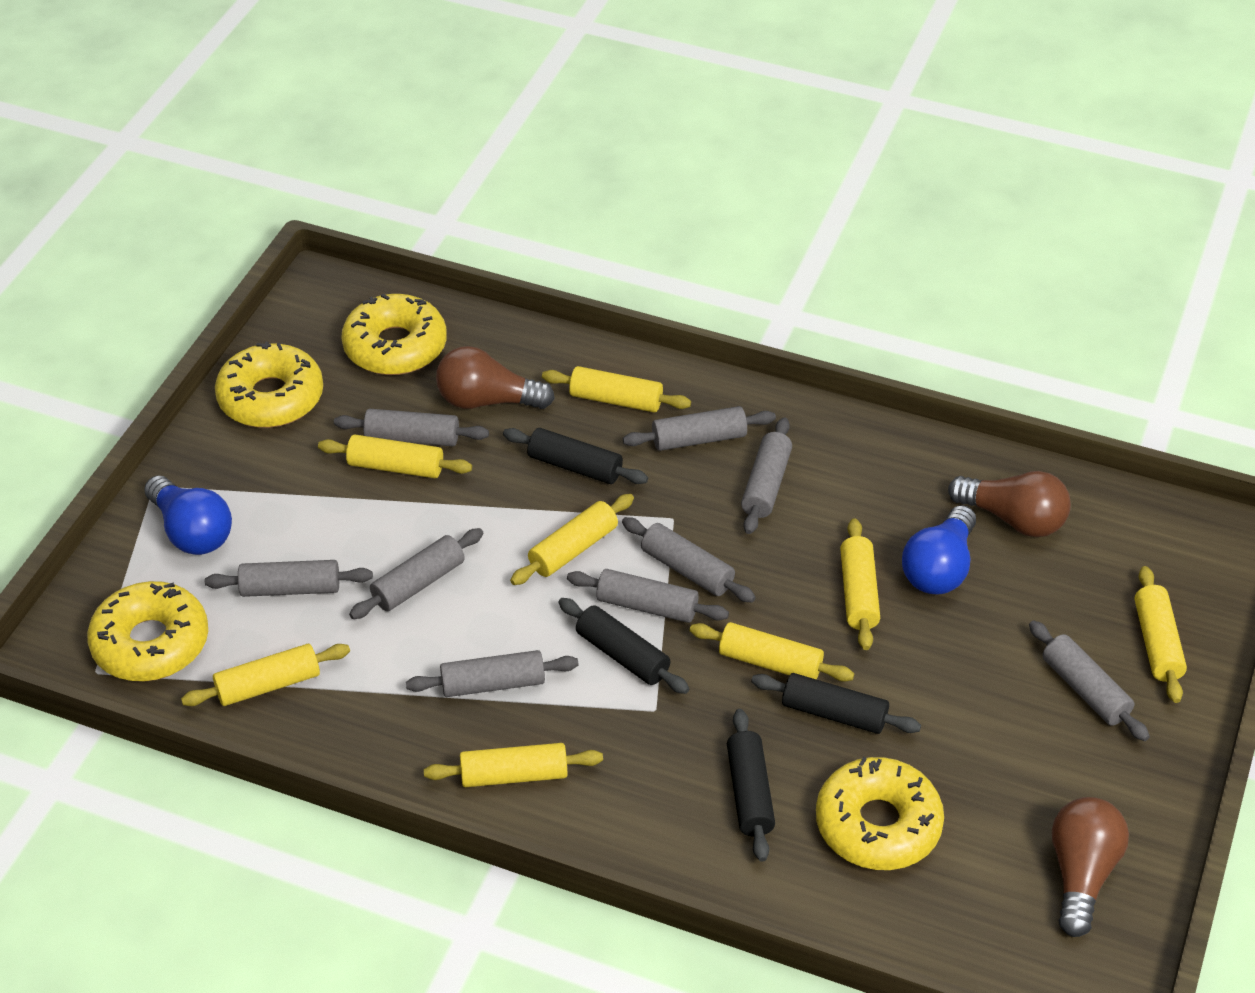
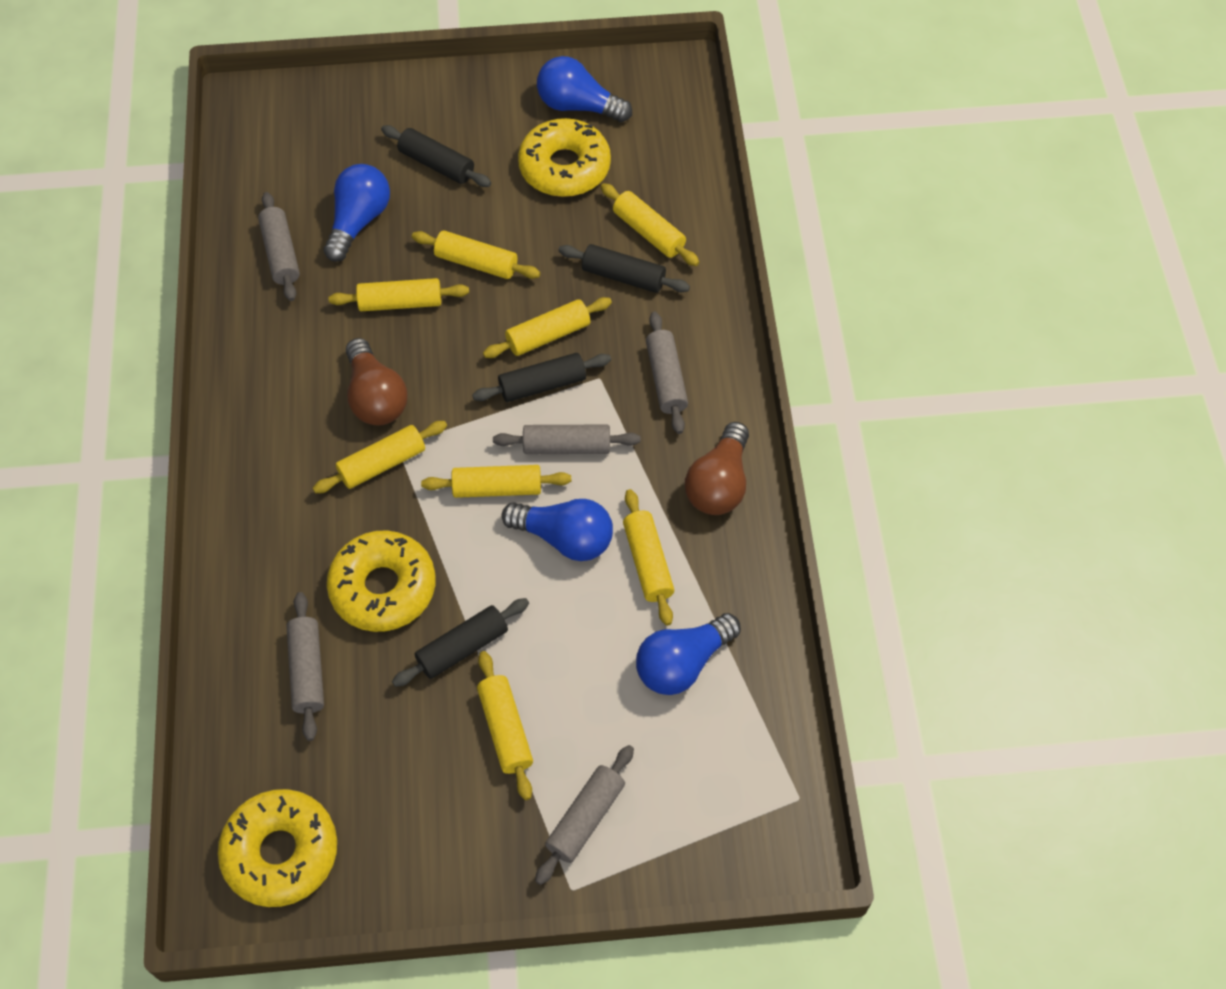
blue light bulb: 2 -> 4
brown light bulb: 3 -> 2
grey rolling pin: 9 -> 5
yellow donut: 4 -> 3

